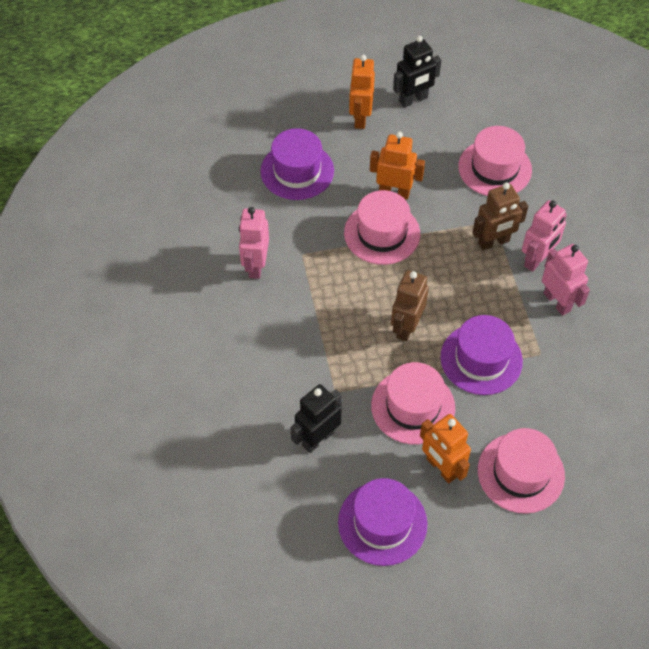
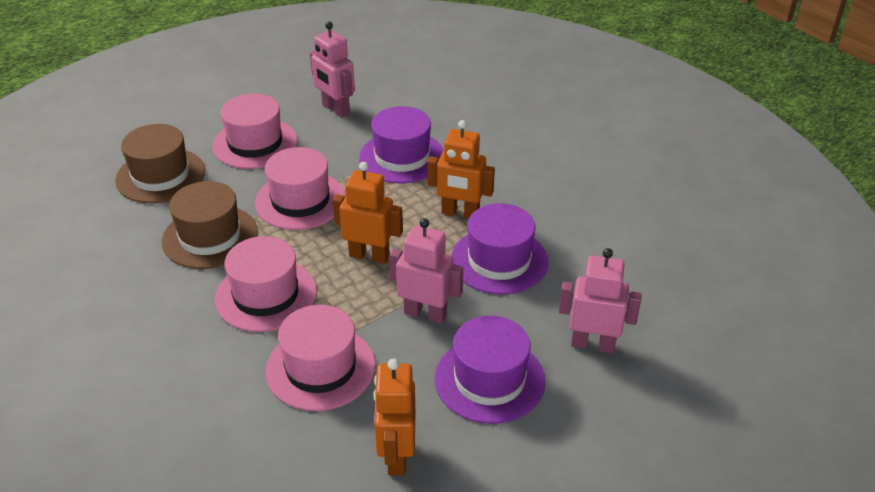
black robot: 2 -> 0
brown hat: 0 -> 2
brown robot: 2 -> 0

